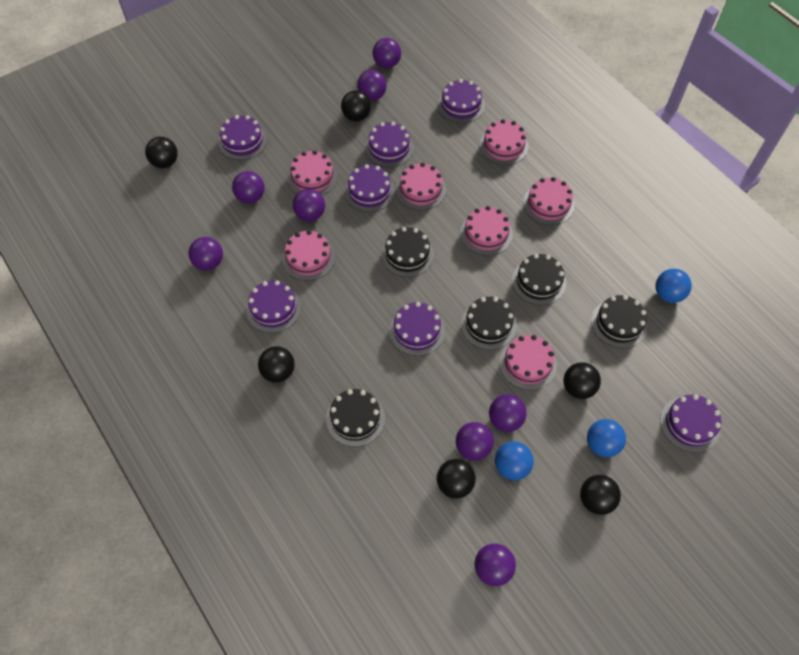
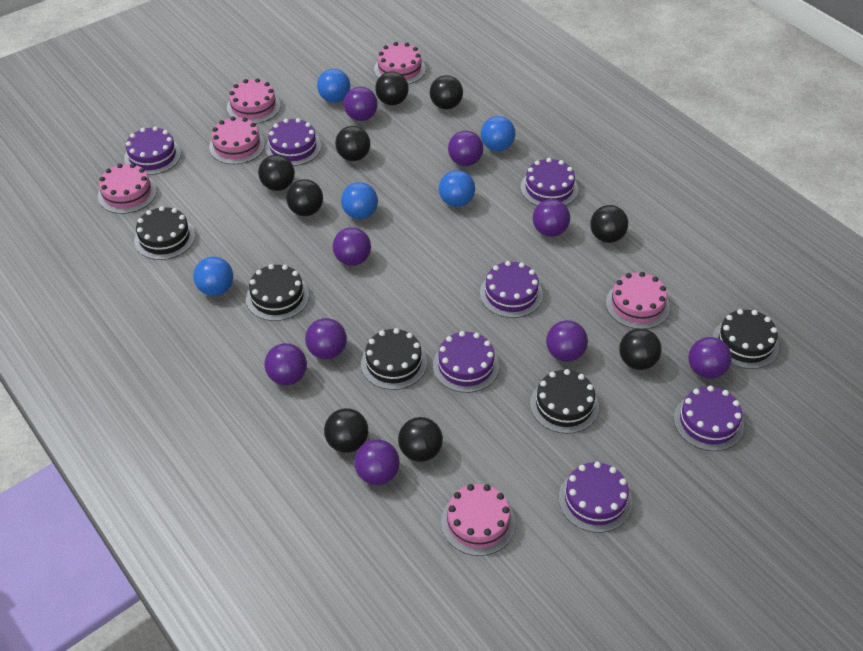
black ball: 6 -> 9
blue ball: 3 -> 5
pink cake: 7 -> 6
purple ball: 8 -> 9

